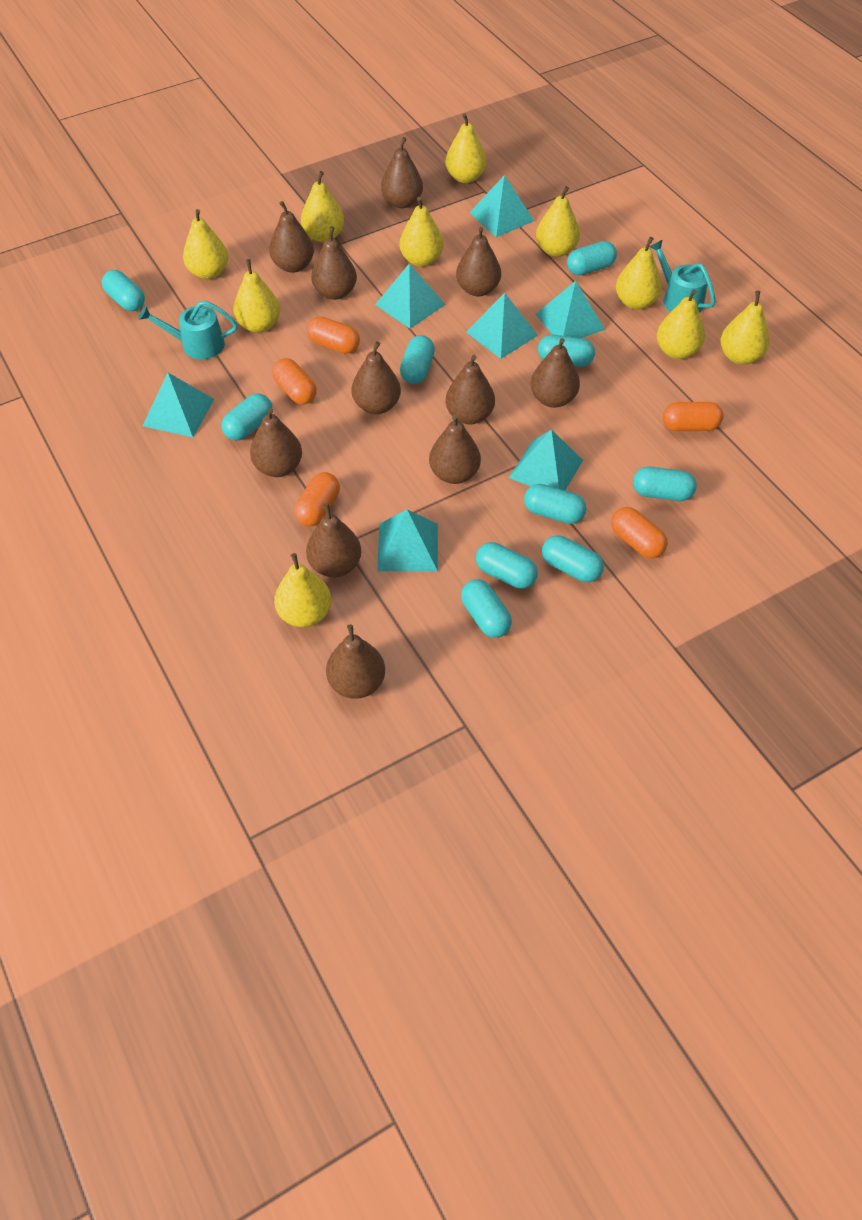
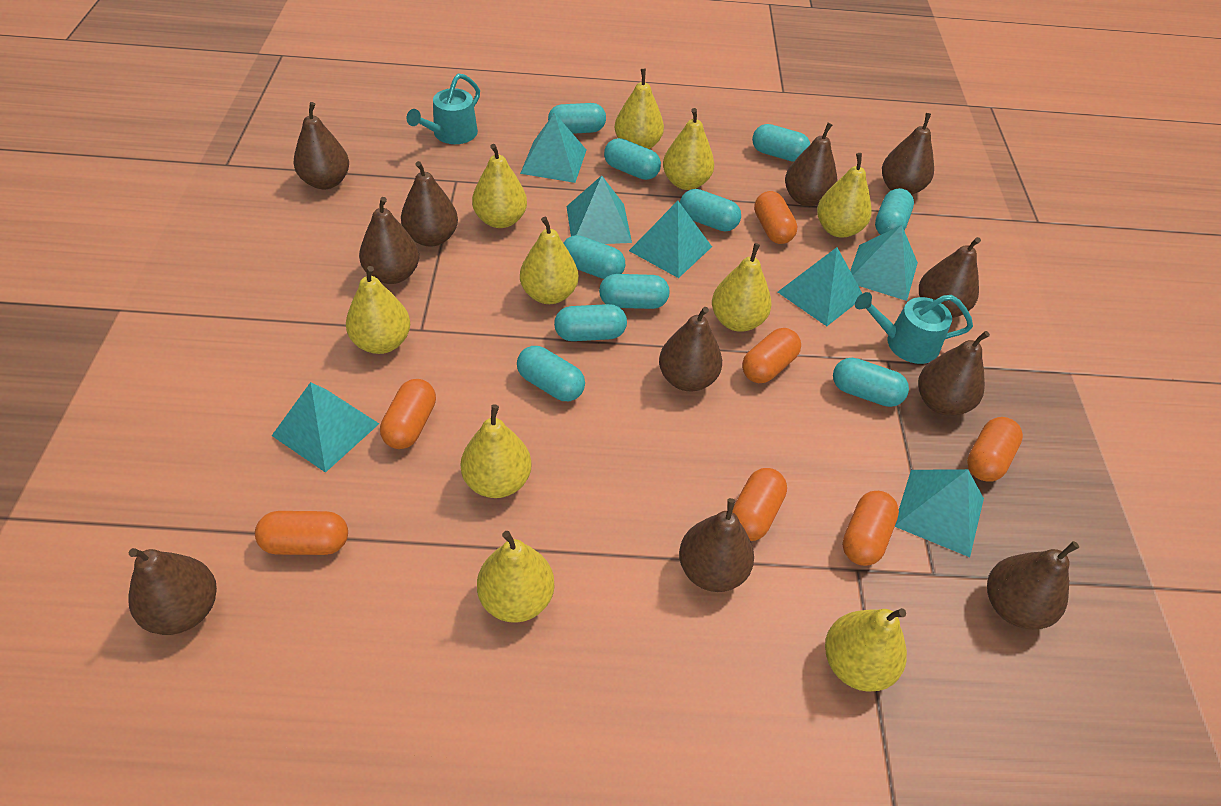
orange capsule: 5 -> 7

